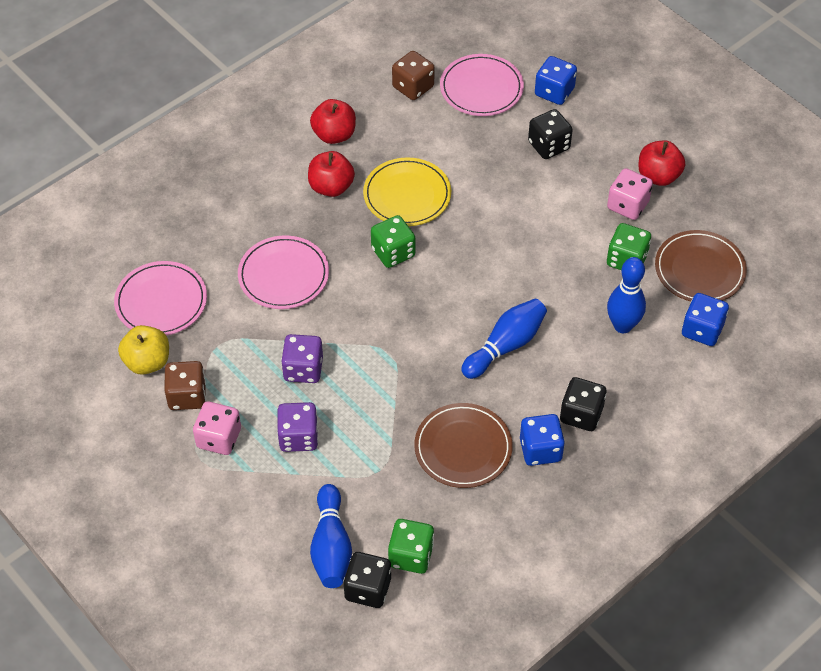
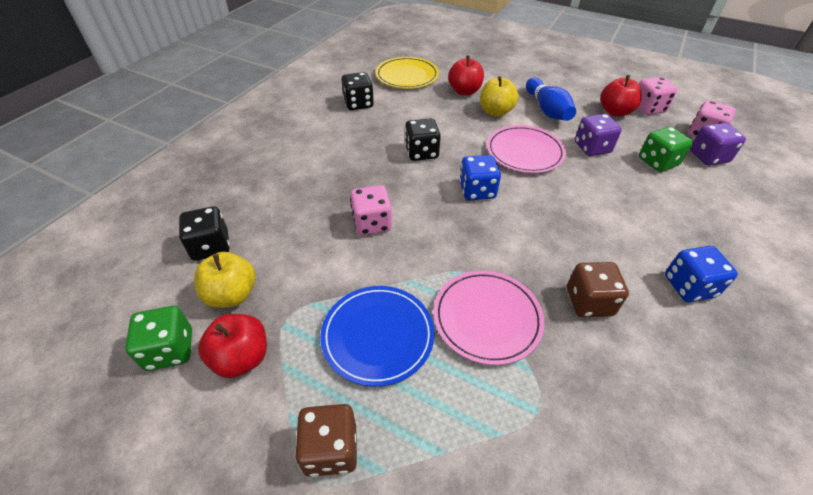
blue bowling pin: 3 -> 1
blue dice: 3 -> 2
blue plate: 0 -> 1
brown plate: 2 -> 0
green dice: 3 -> 2
pink dice: 2 -> 3
pink plate: 3 -> 2
yellow apple: 1 -> 2

